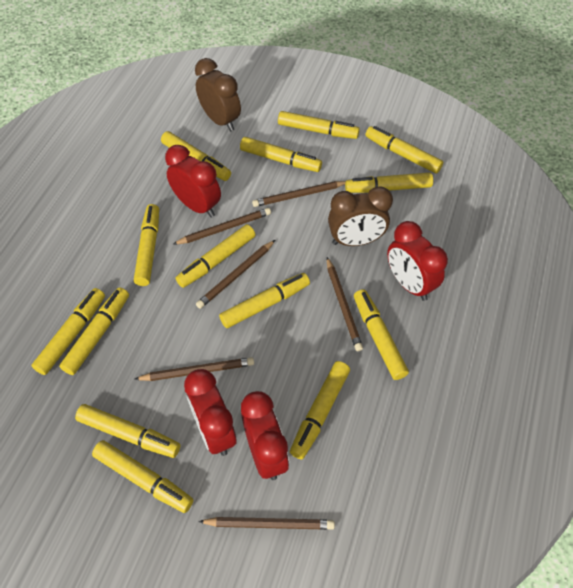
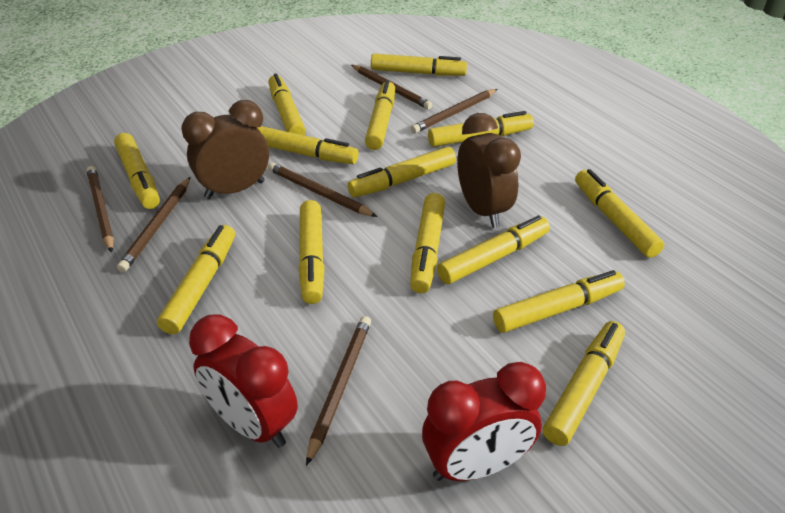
red clock: 4 -> 2

